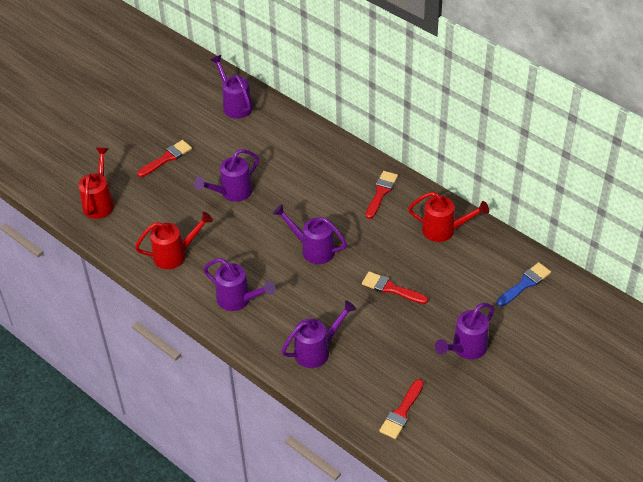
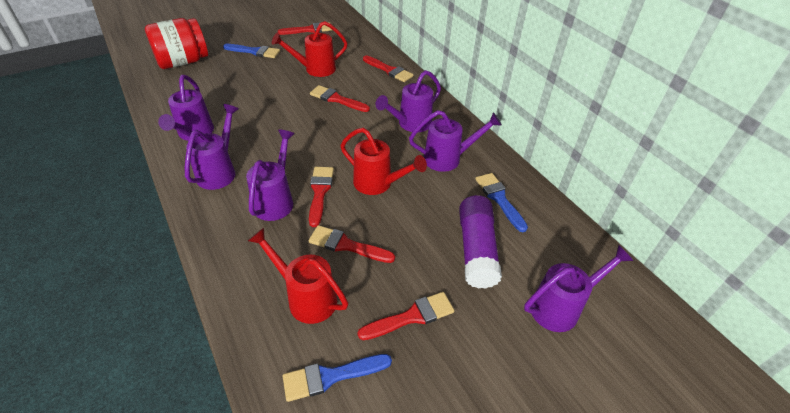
blue brush: 1 -> 3
purple glue stick: 0 -> 1
red brush: 4 -> 6
red jar: 0 -> 1

